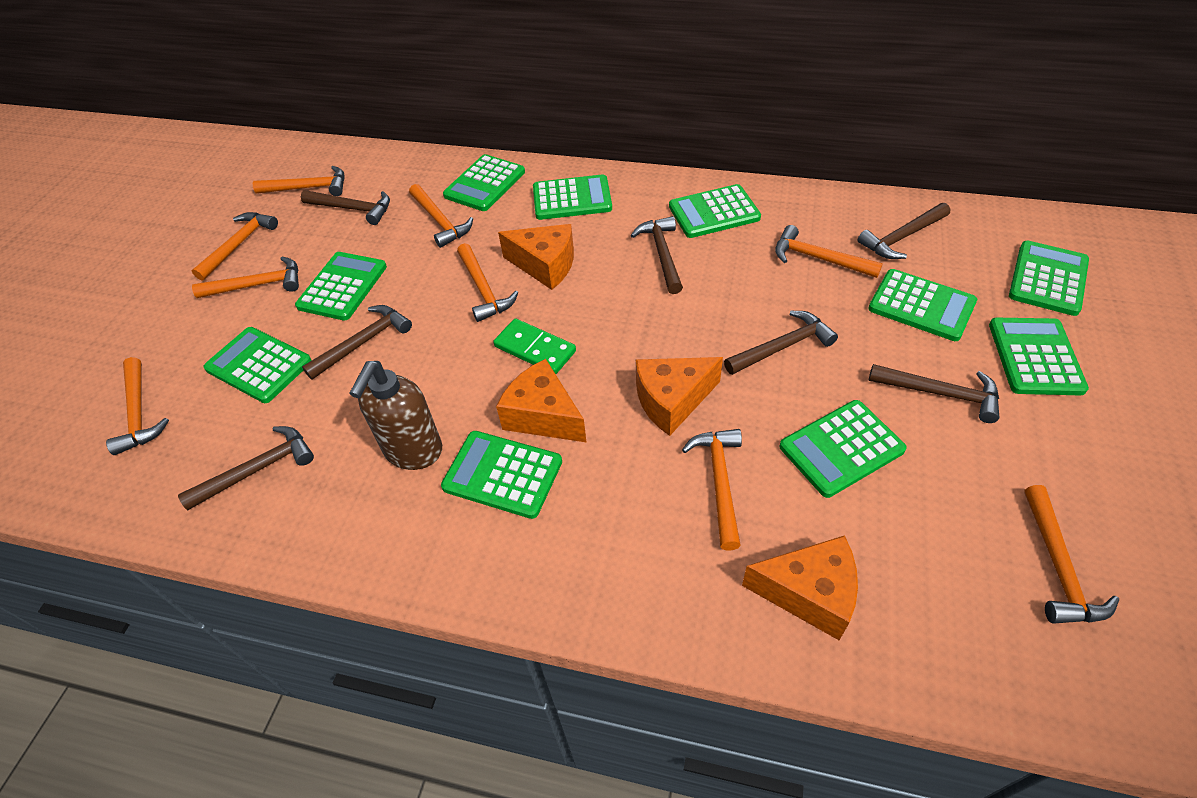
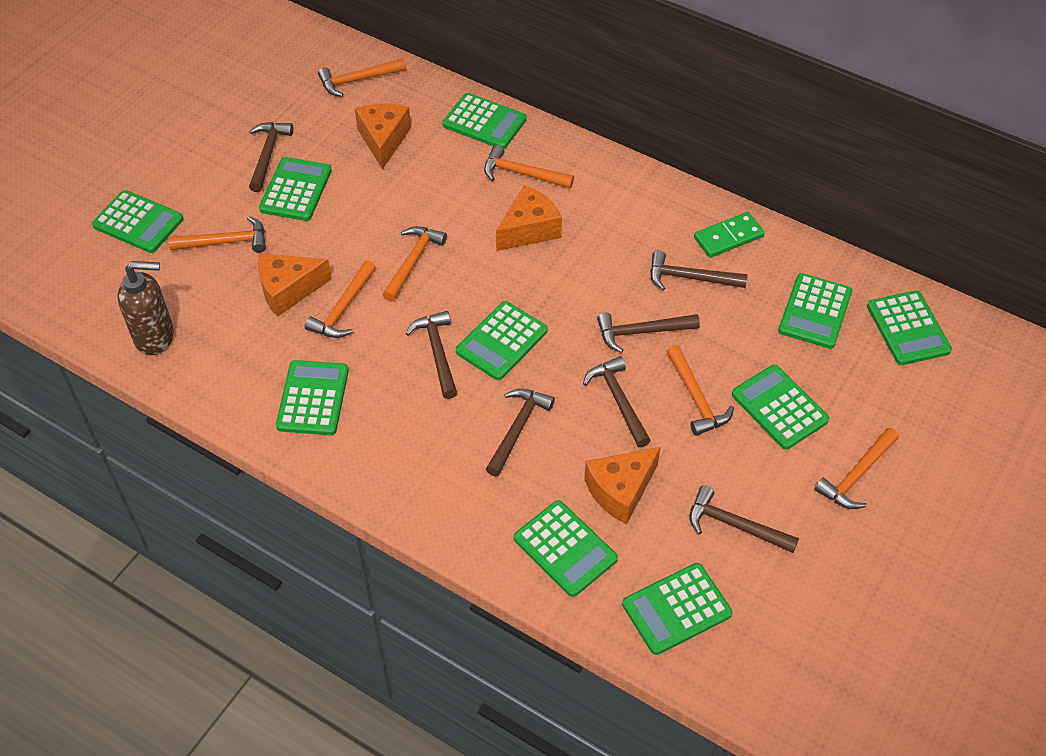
orange hammer: 9 -> 7

